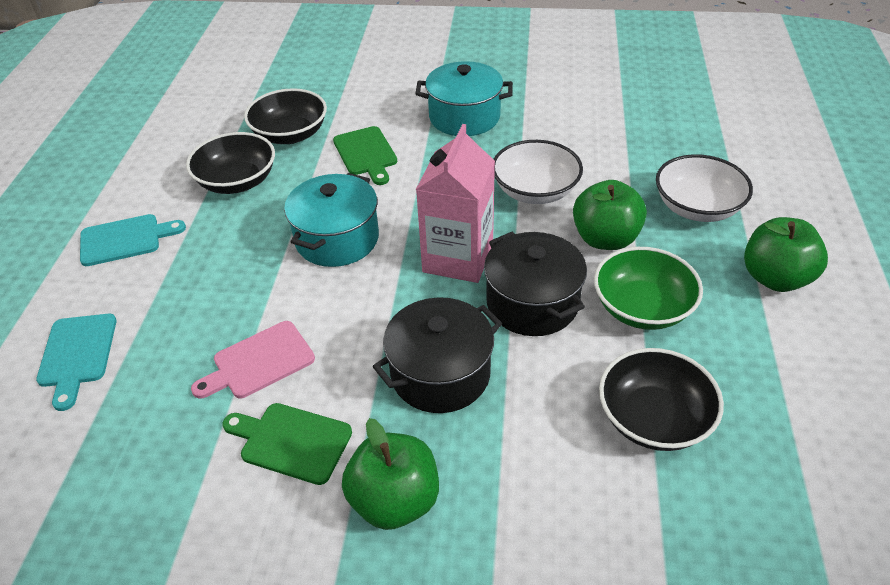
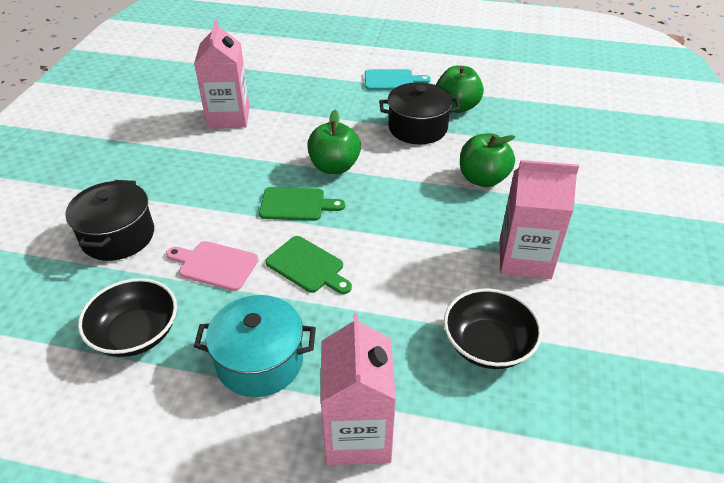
black bowl: 3 -> 2
green bowl: 1 -> 0
pink carton: 1 -> 3
turquoise cutting board: 2 -> 1
turquoise pot: 2 -> 1
white bowl: 2 -> 0

